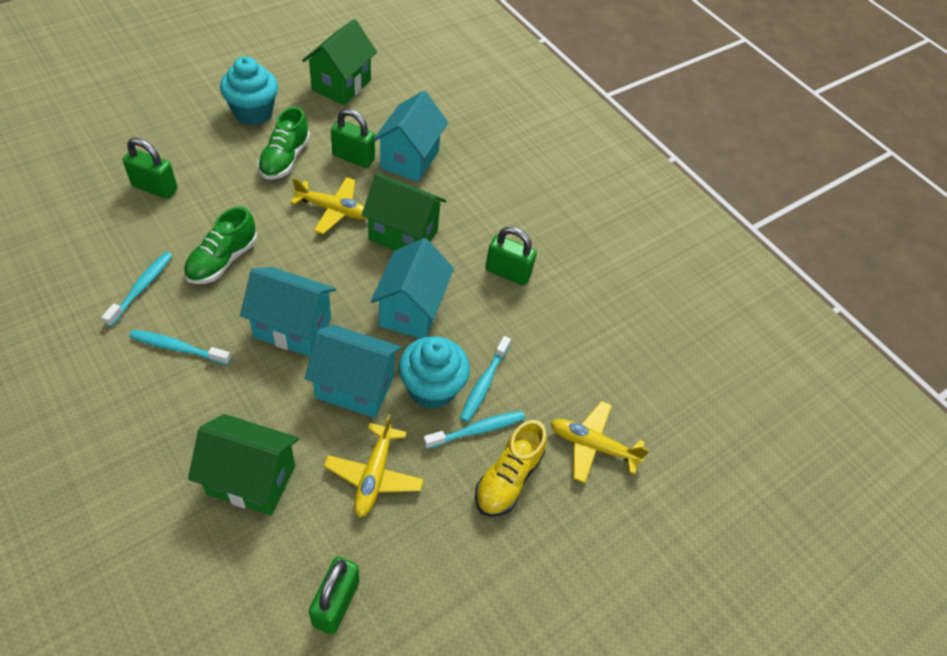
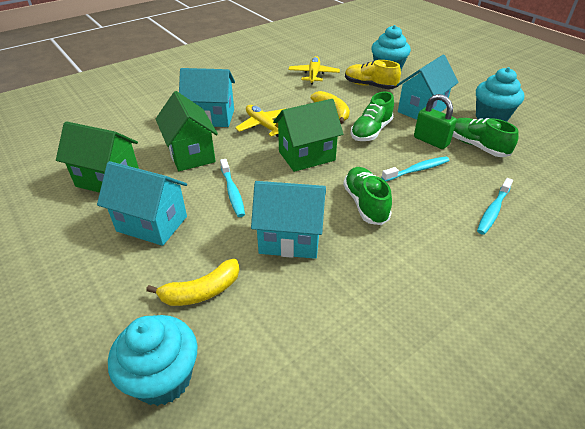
green padlock: 4 -> 1
green shoe: 2 -> 3
turquoise cupcake: 2 -> 3
turquoise toothbrush: 4 -> 3
yellow banana: 0 -> 2
yellow plane: 3 -> 2

